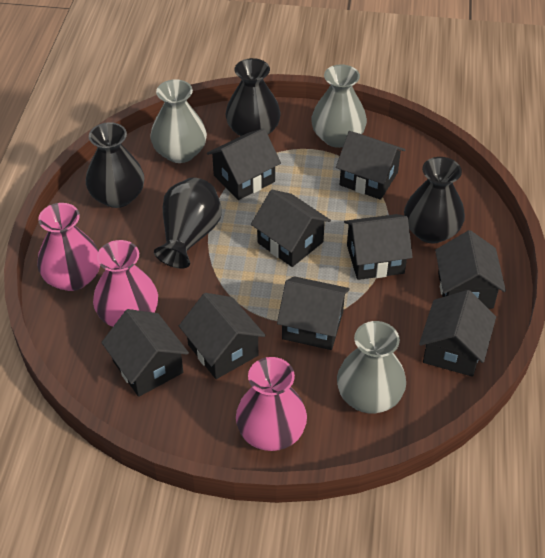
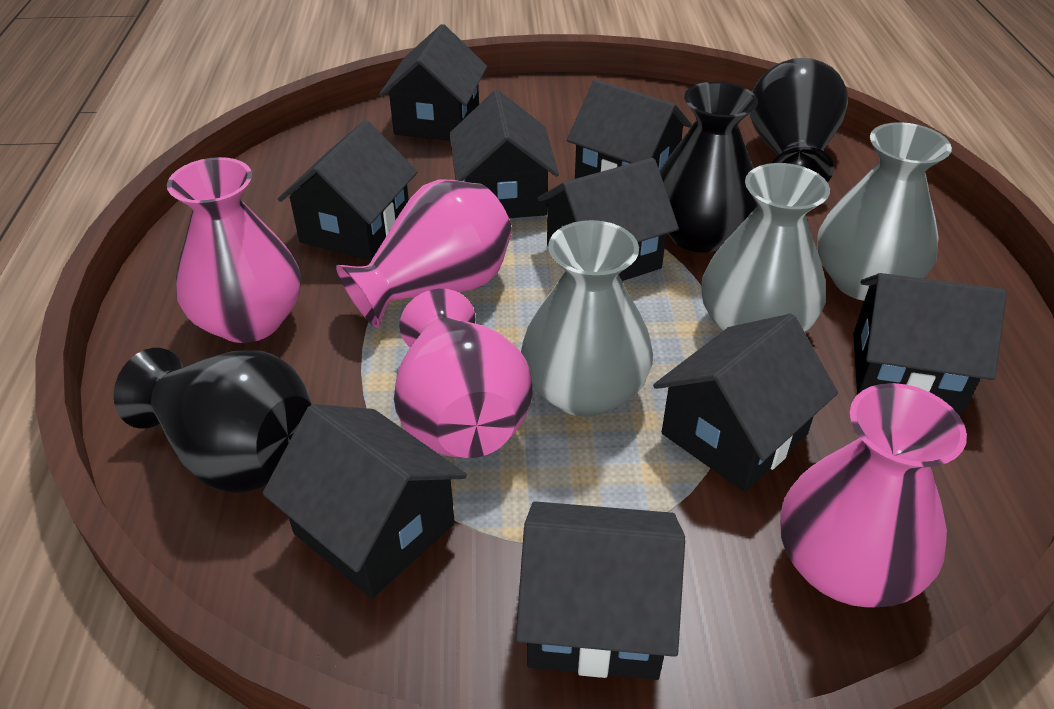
black vase: 4 -> 3
pink vase: 3 -> 4

